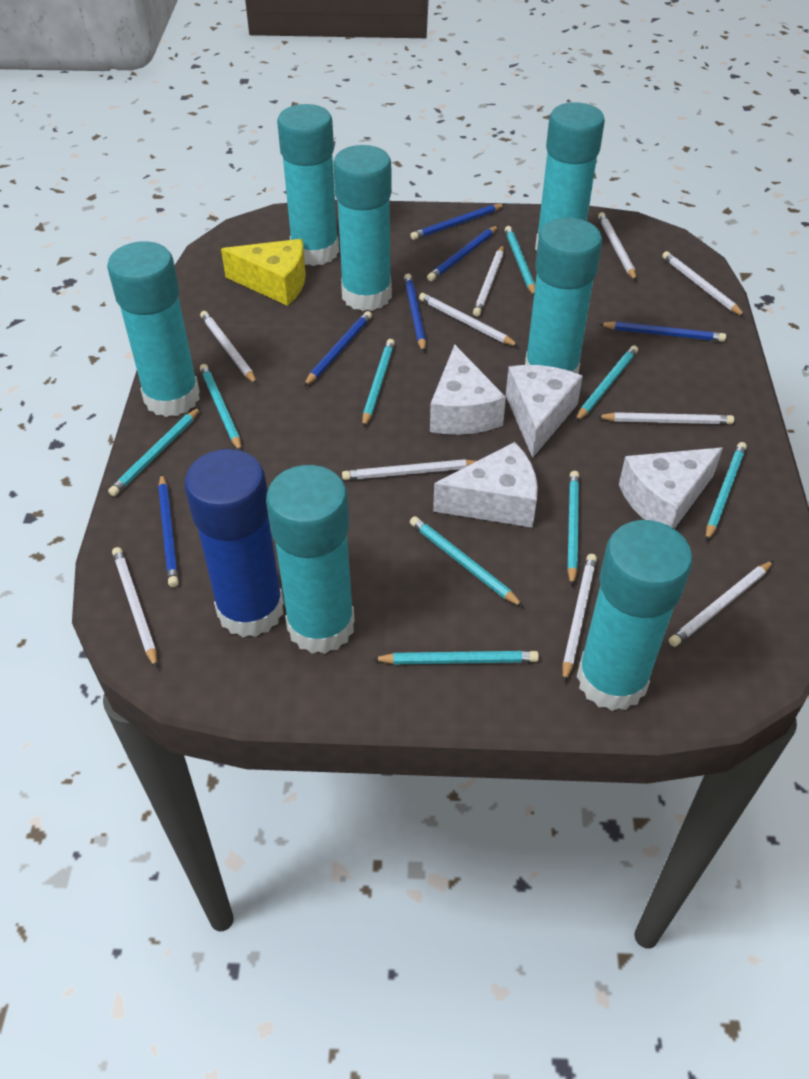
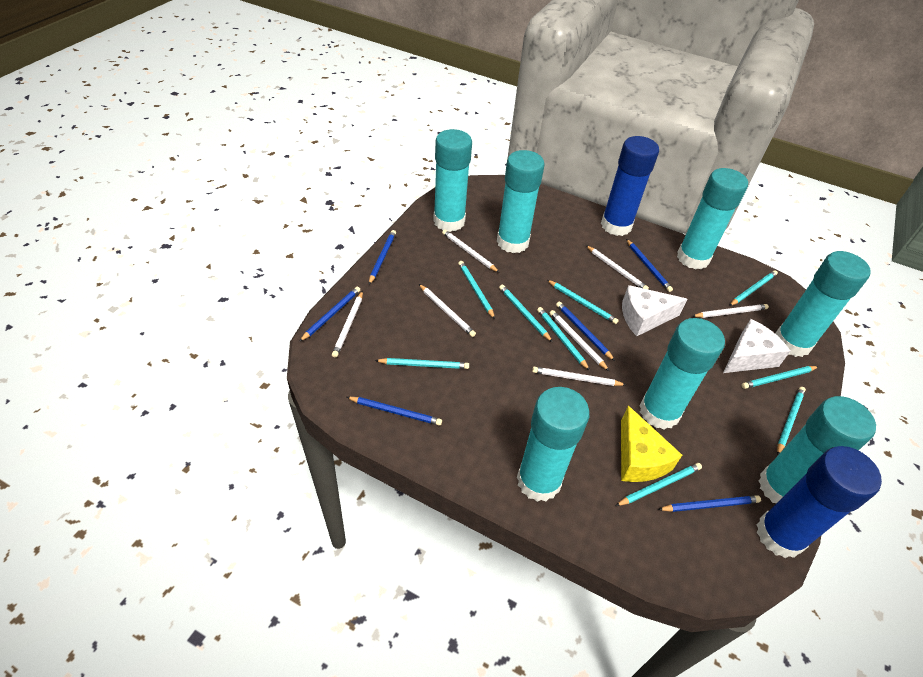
blue glue stick: 1 -> 2
white cheese: 4 -> 2
white pencil: 10 -> 7

